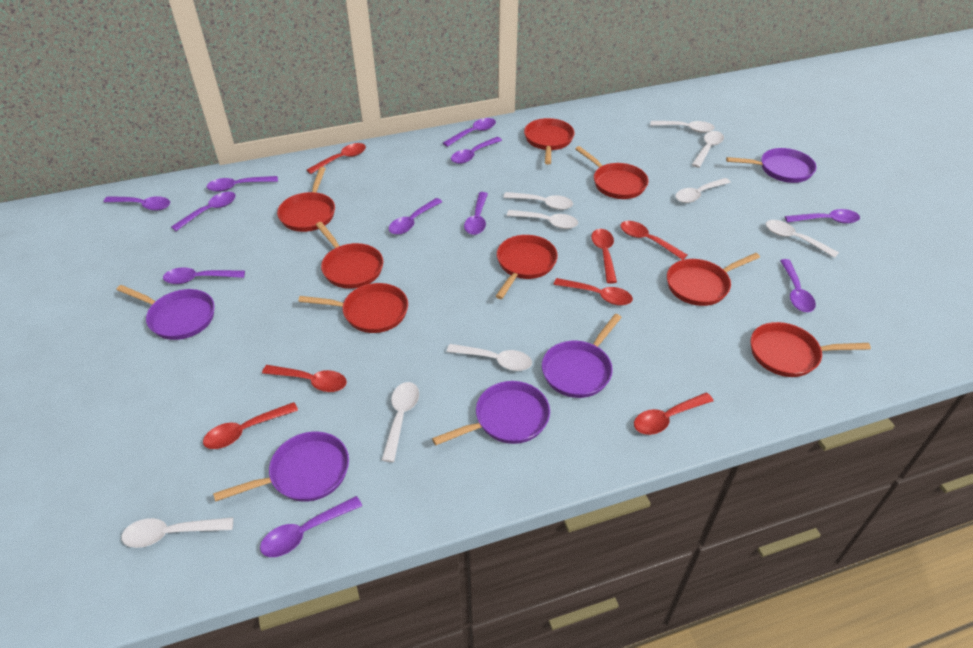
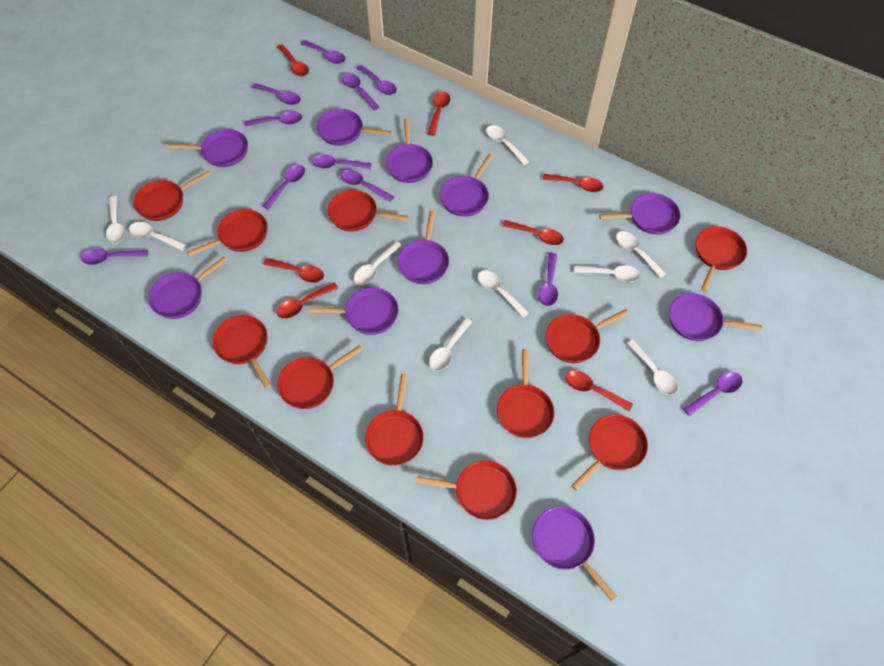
purple pan: 5 -> 10
red pan: 8 -> 11

